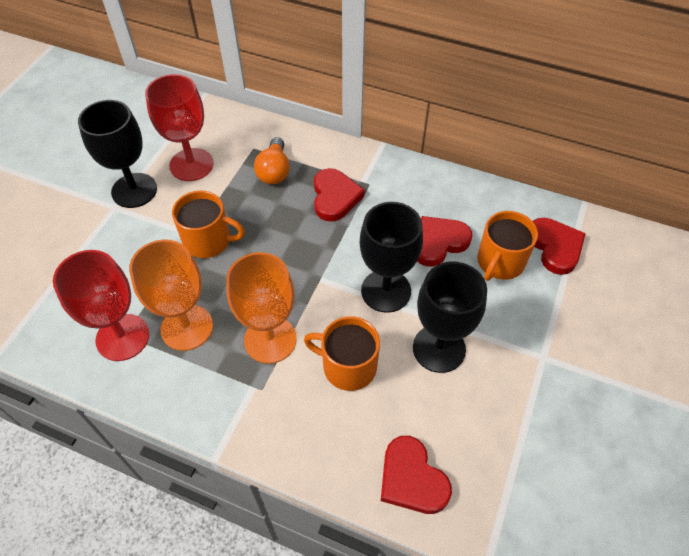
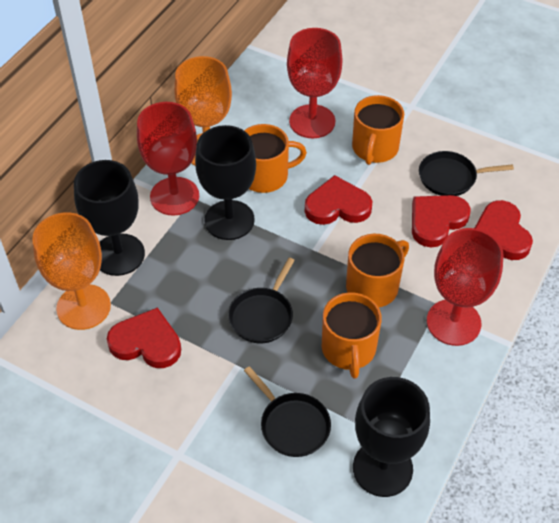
black pan: 0 -> 3
orange light bulb: 1 -> 0
orange mug: 3 -> 4
red goblet: 2 -> 3

